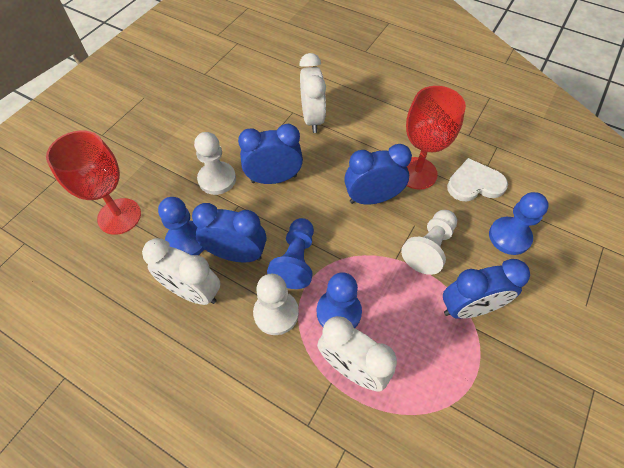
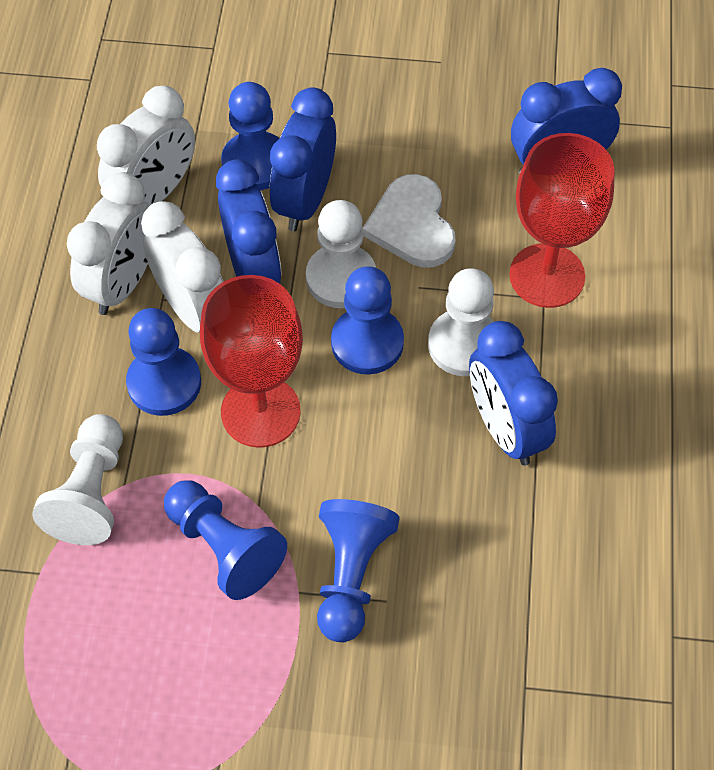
blue pawn: 4 -> 5

